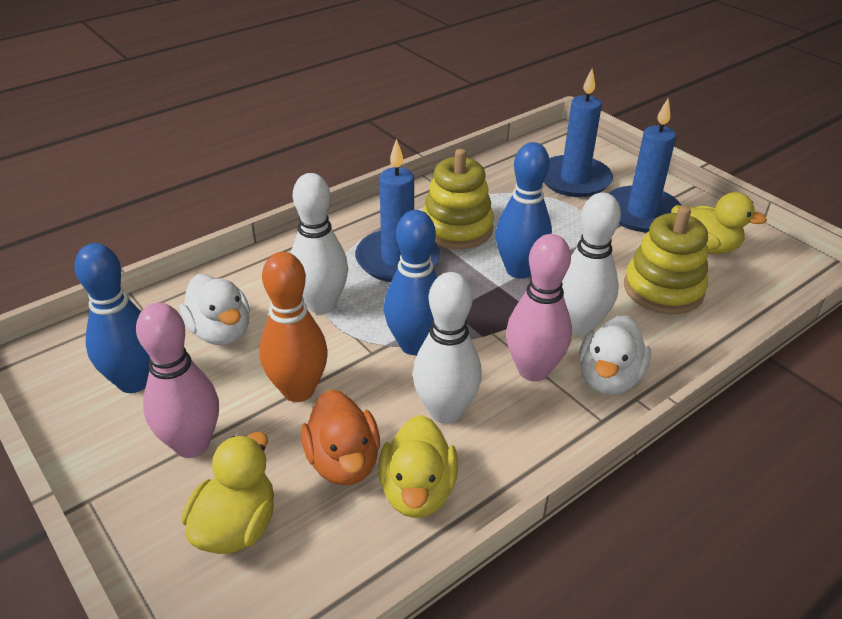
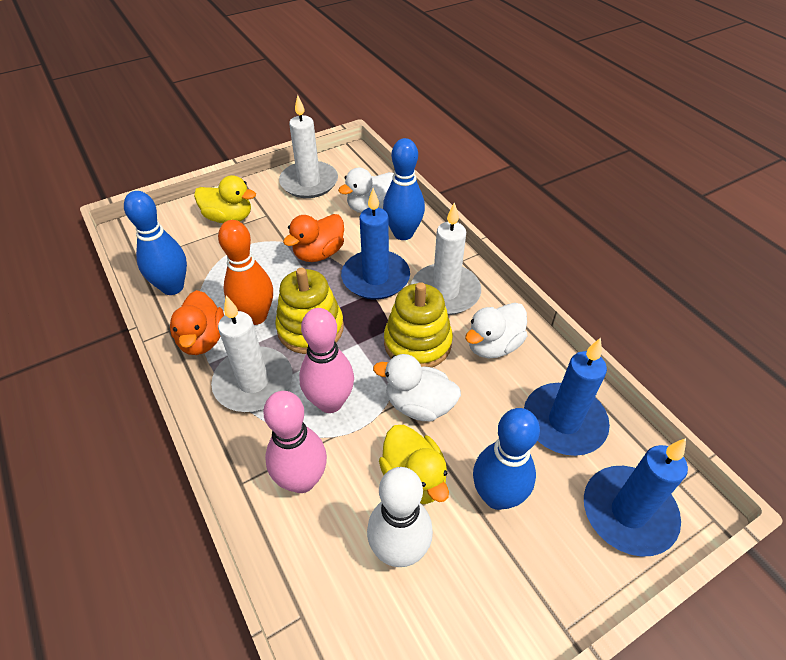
orange duck: 1 -> 2
white bowling pin: 3 -> 1
white candle: 0 -> 3
white duck: 2 -> 3
yellow duck: 3 -> 2

